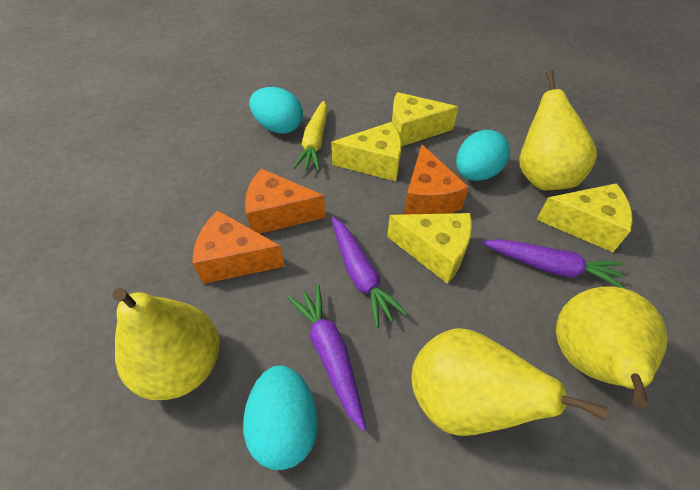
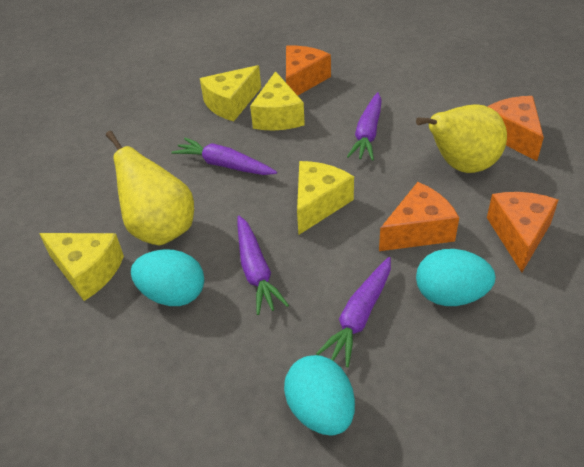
orange cheese: 3 -> 4
purple carrot: 3 -> 4
yellow carrot: 1 -> 0
yellow pear: 4 -> 2

